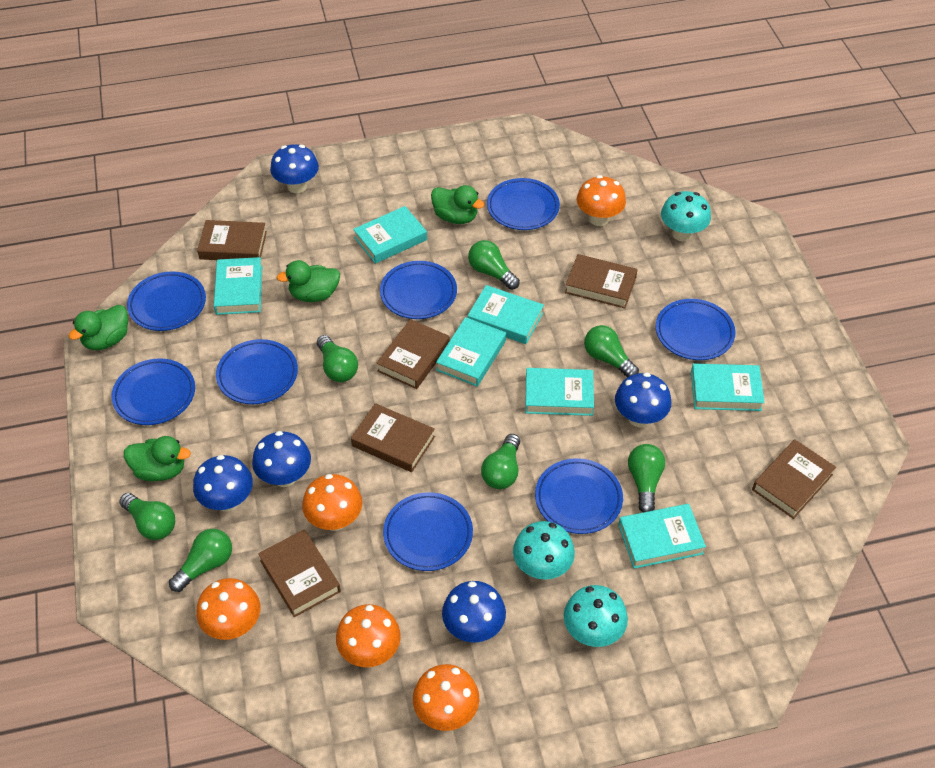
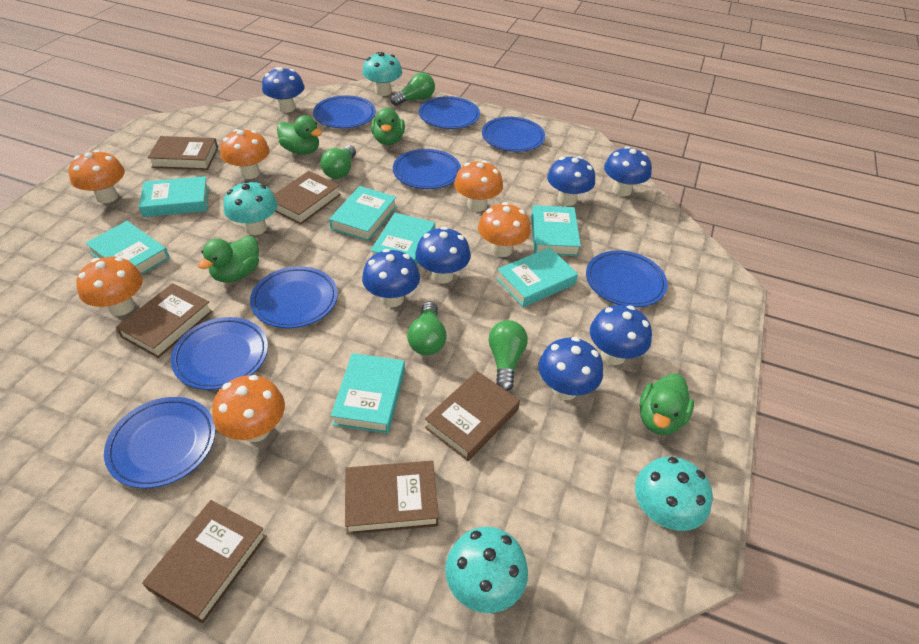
blue mushroom: 5 -> 7
green light bulb: 7 -> 4
orange mushroom: 5 -> 6
turquoise mushroom: 3 -> 4

